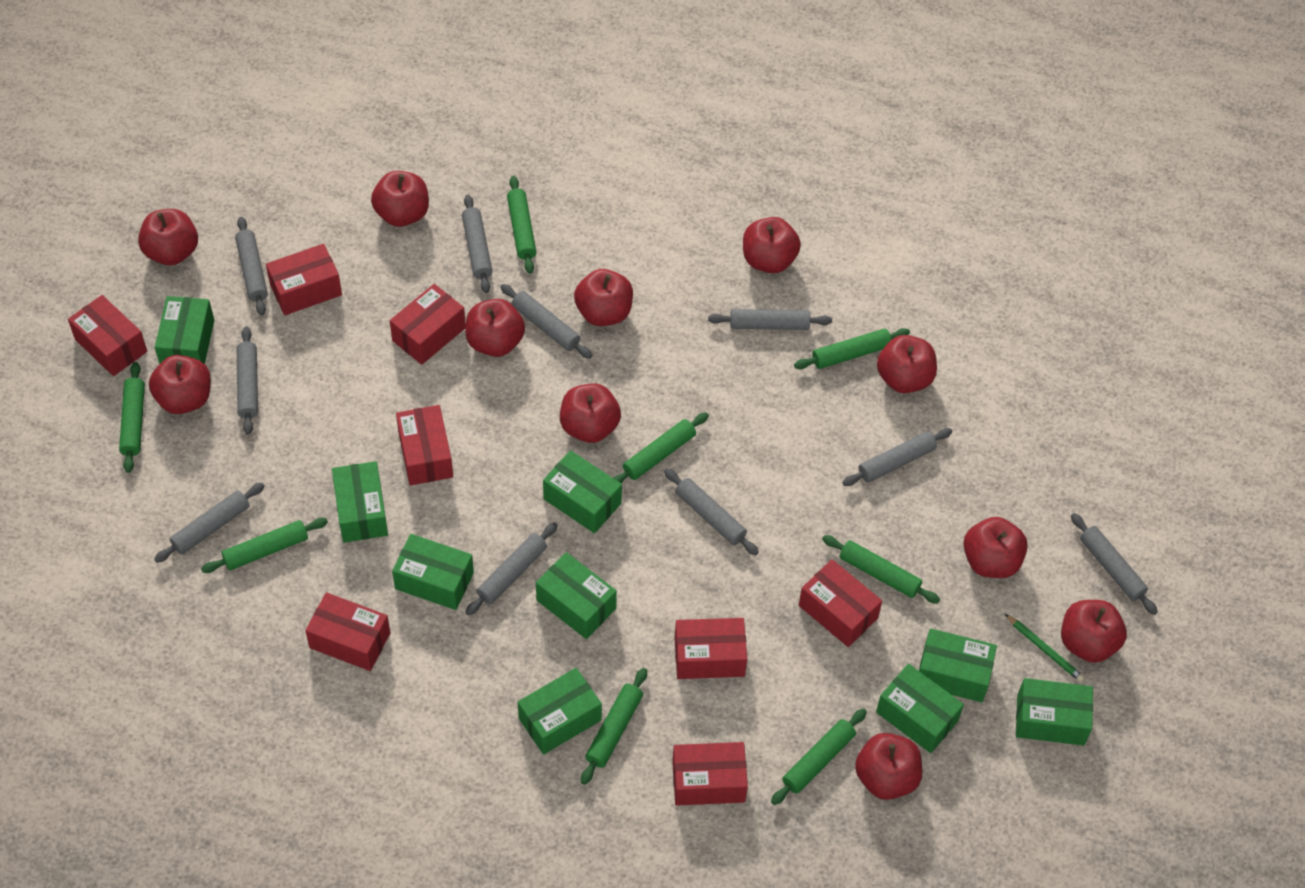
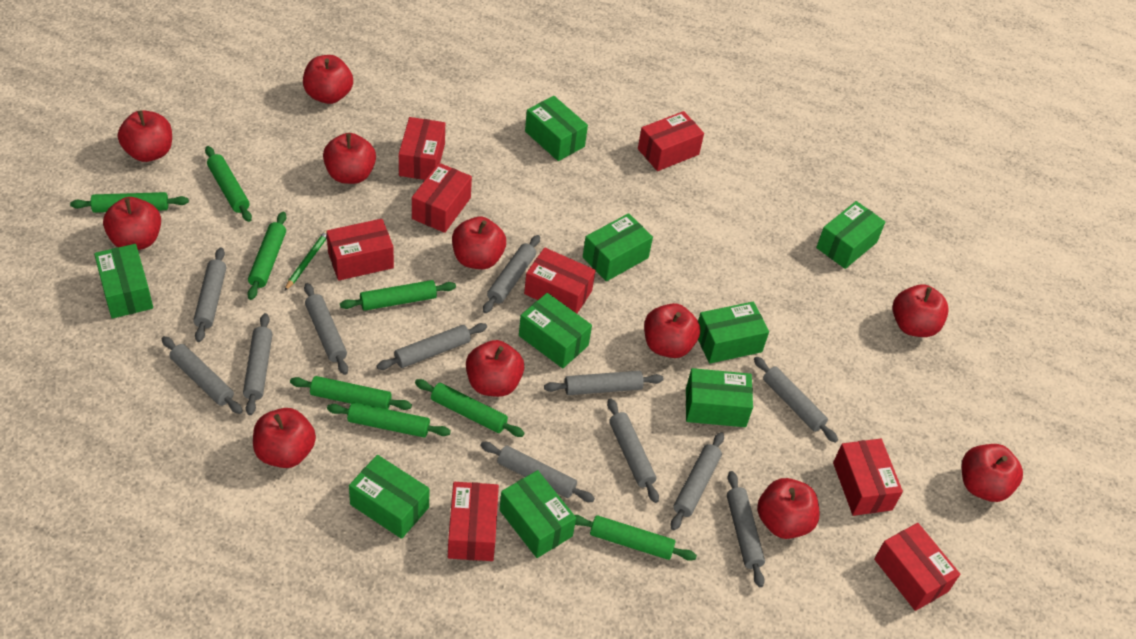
grey rolling pin: 10 -> 12

